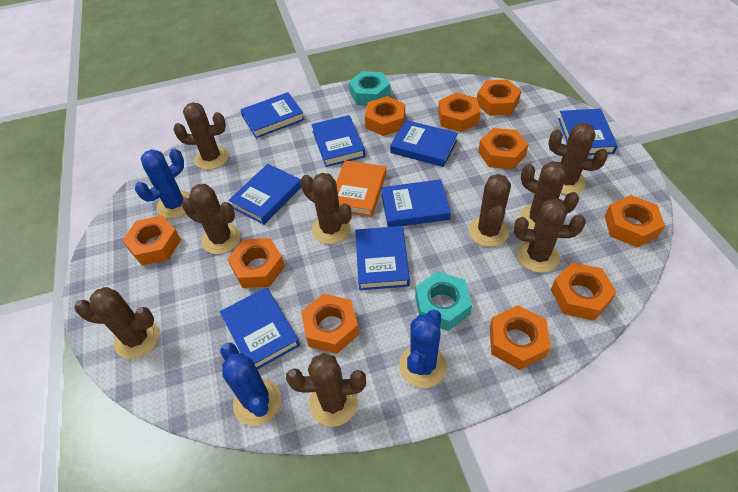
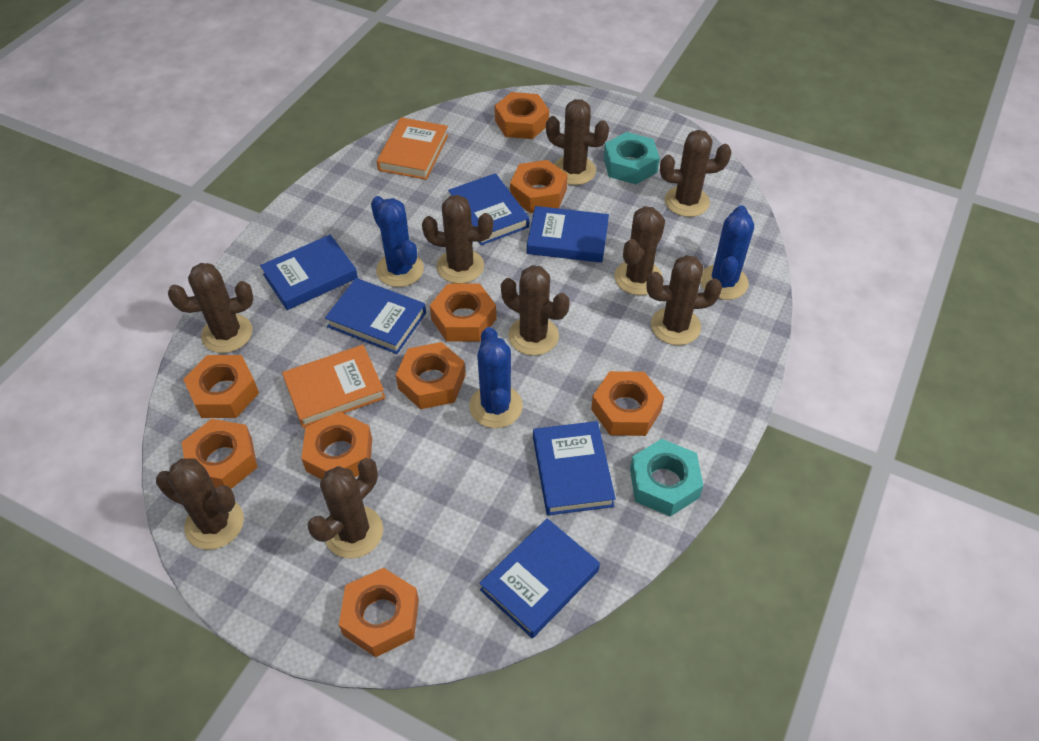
blue book: 8 -> 6
orange book: 1 -> 2
orange nut: 10 -> 9

